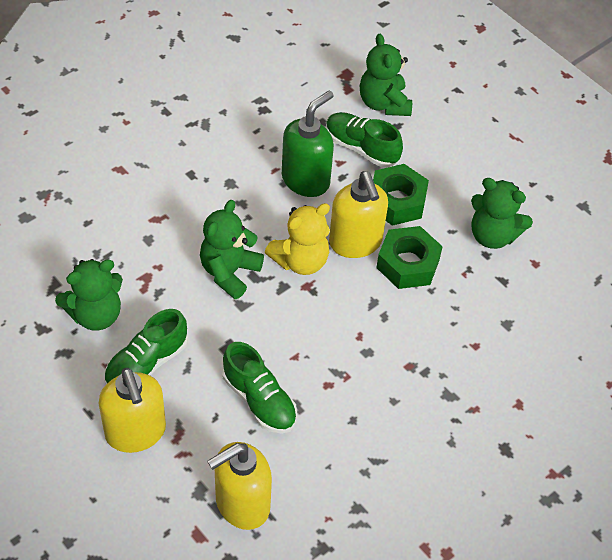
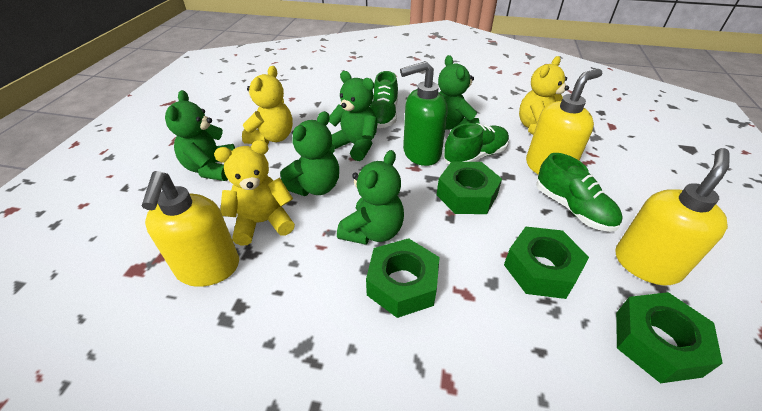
green nut: 2 -> 4
green teddy bear: 4 -> 5
yellow teddy bear: 1 -> 3

